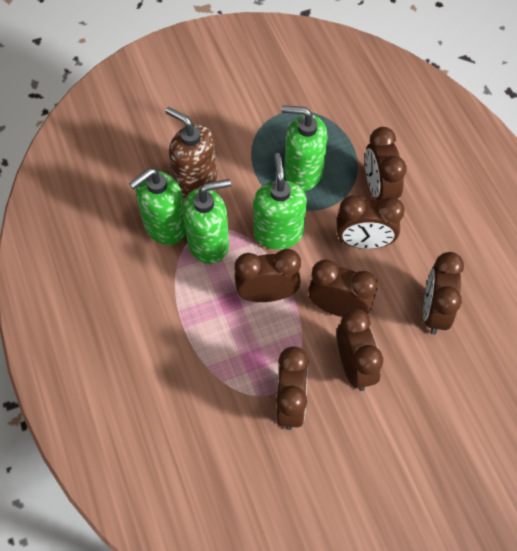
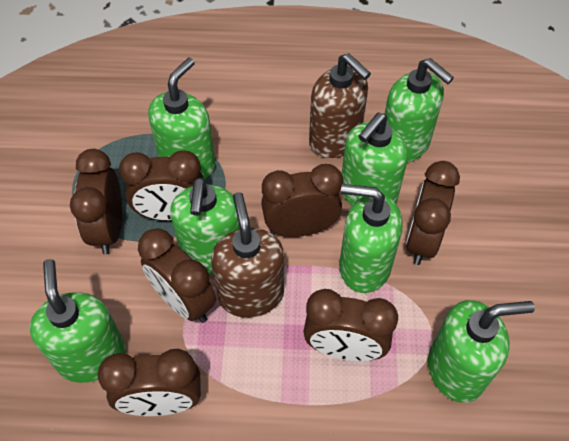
brown soap dispenser: 1 -> 2
green soap dispenser: 4 -> 7

